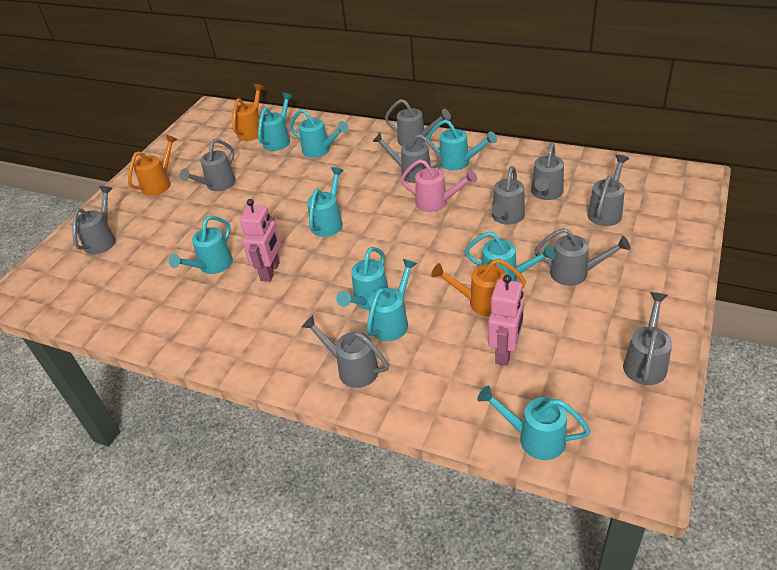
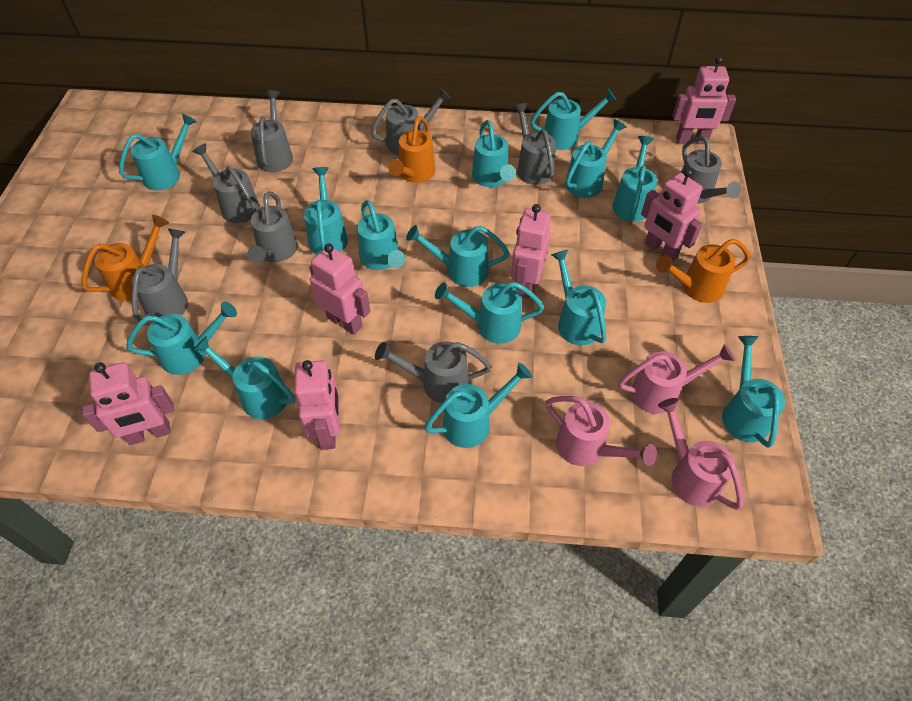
grey watering can: 10 -> 8
pink robot: 2 -> 6
pink watering can: 1 -> 3
turquoise watering can: 9 -> 14

